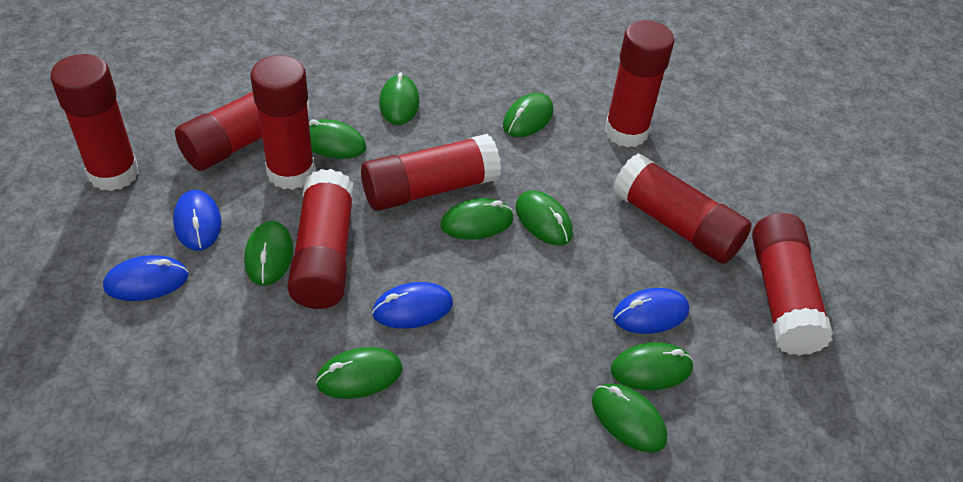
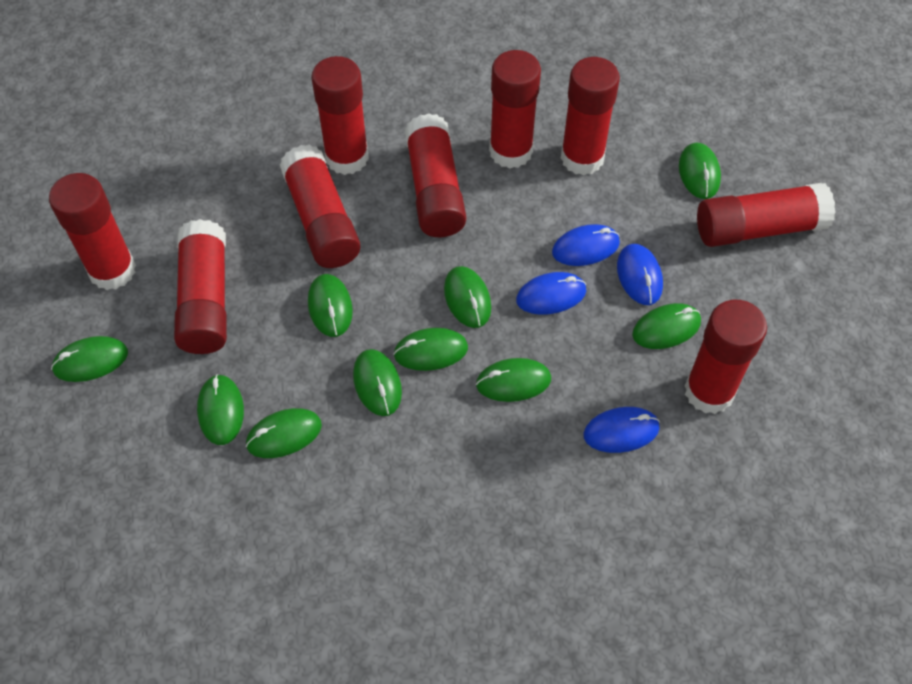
green mouse: 9 -> 10
red glue stick: 8 -> 9

